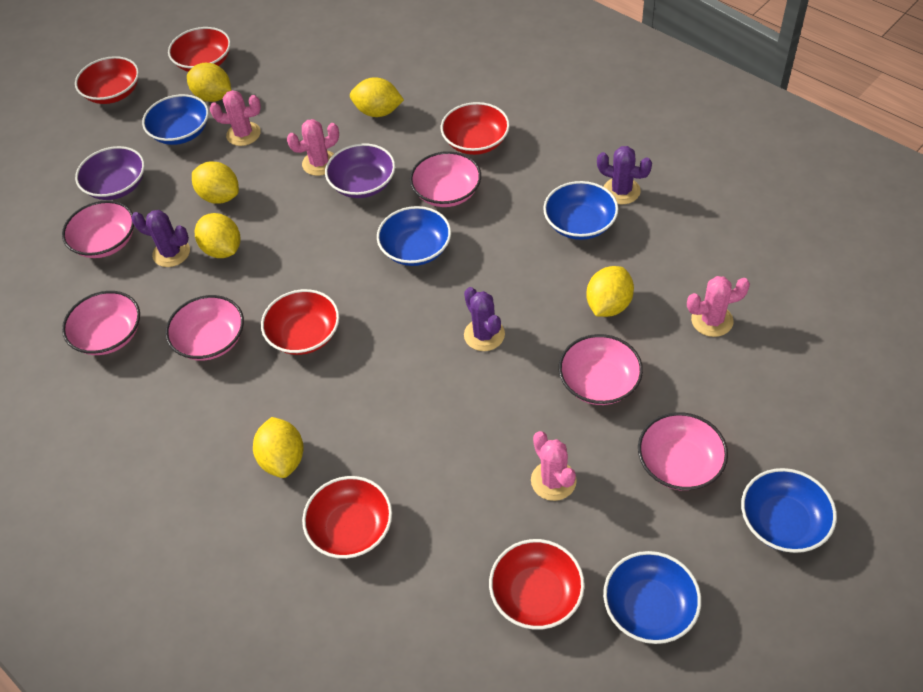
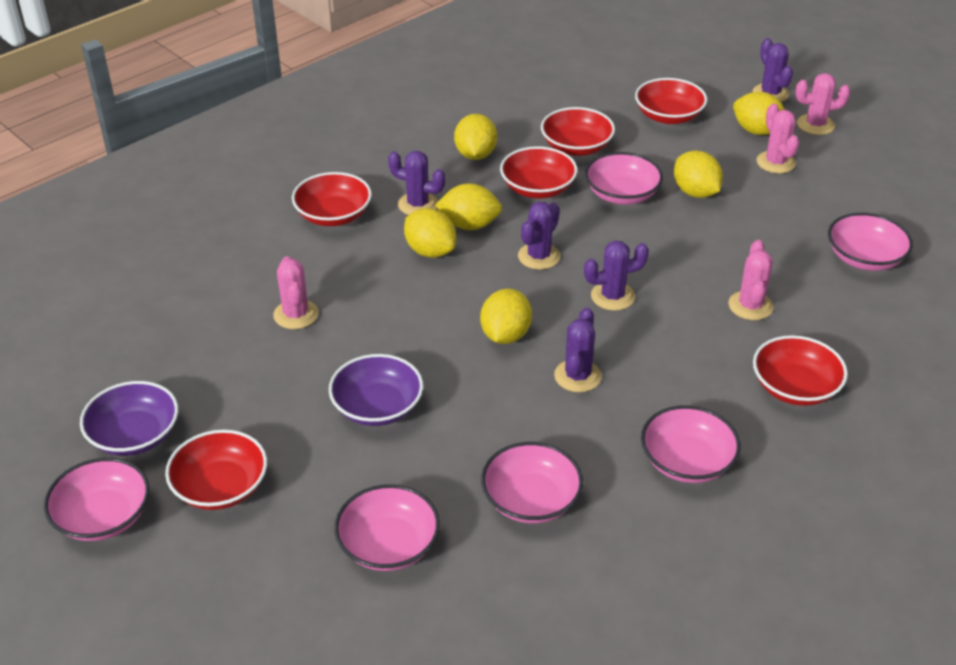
blue bowl: 5 -> 0
purple cactus: 3 -> 5

